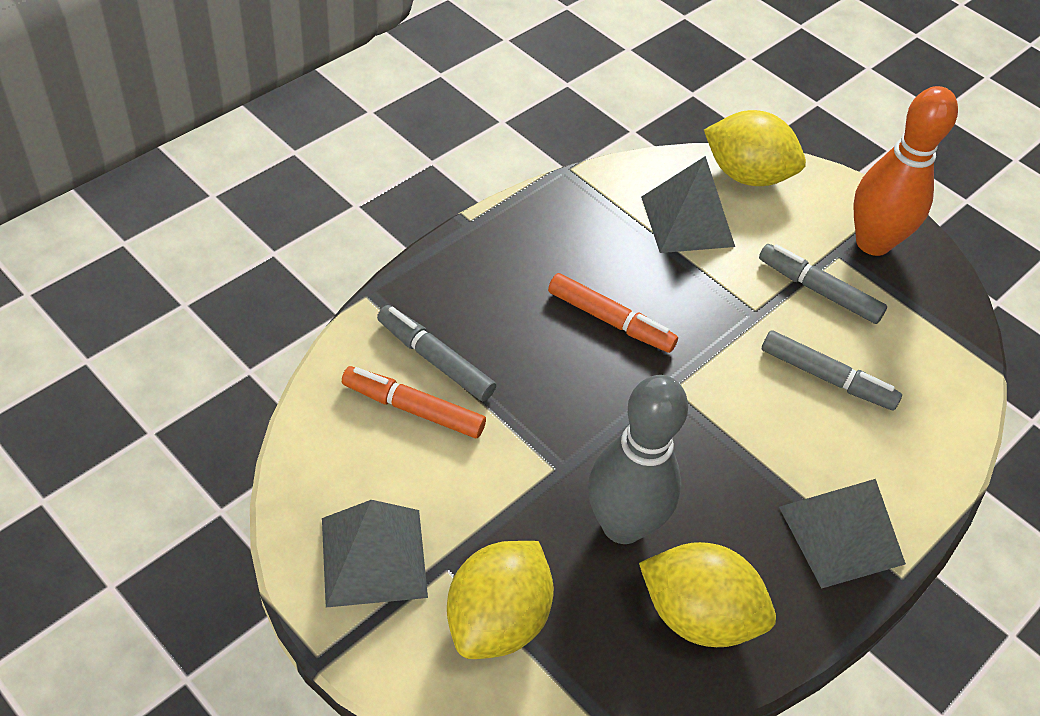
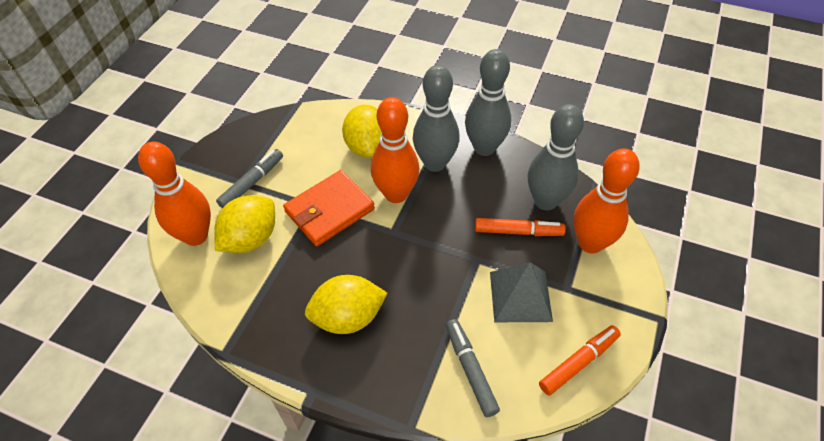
grey bowling pin: 1 -> 3
grey marker: 3 -> 2
grey pyramid: 3 -> 1
orange bowling pin: 1 -> 3
orange wallet: 0 -> 1

